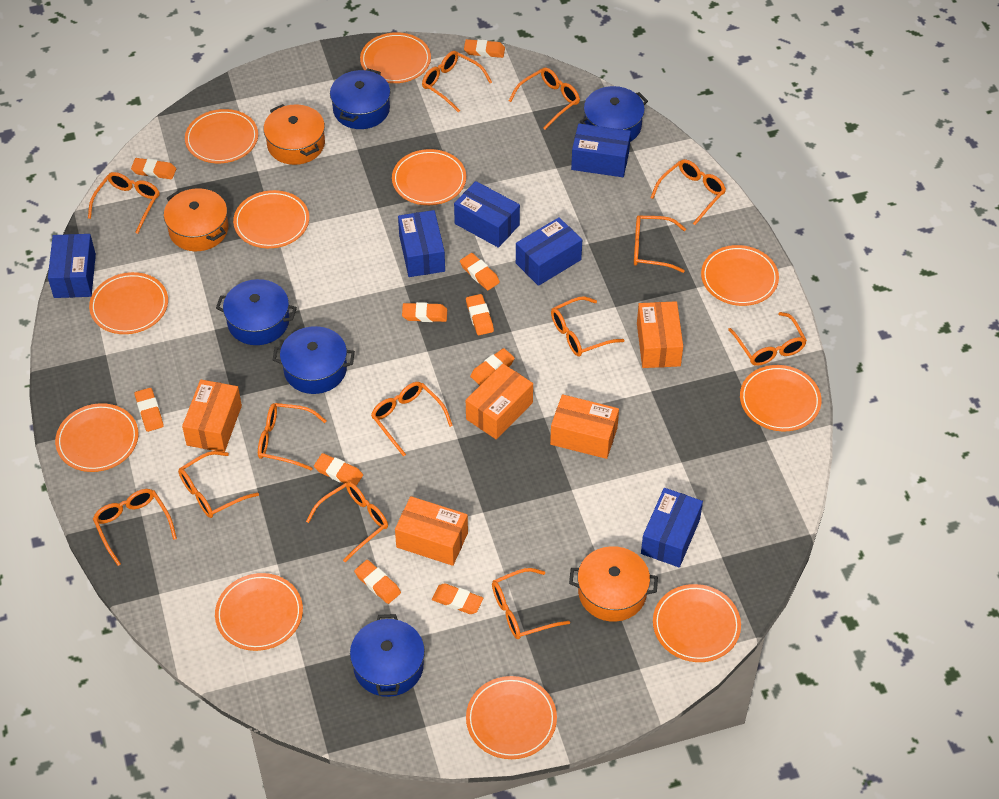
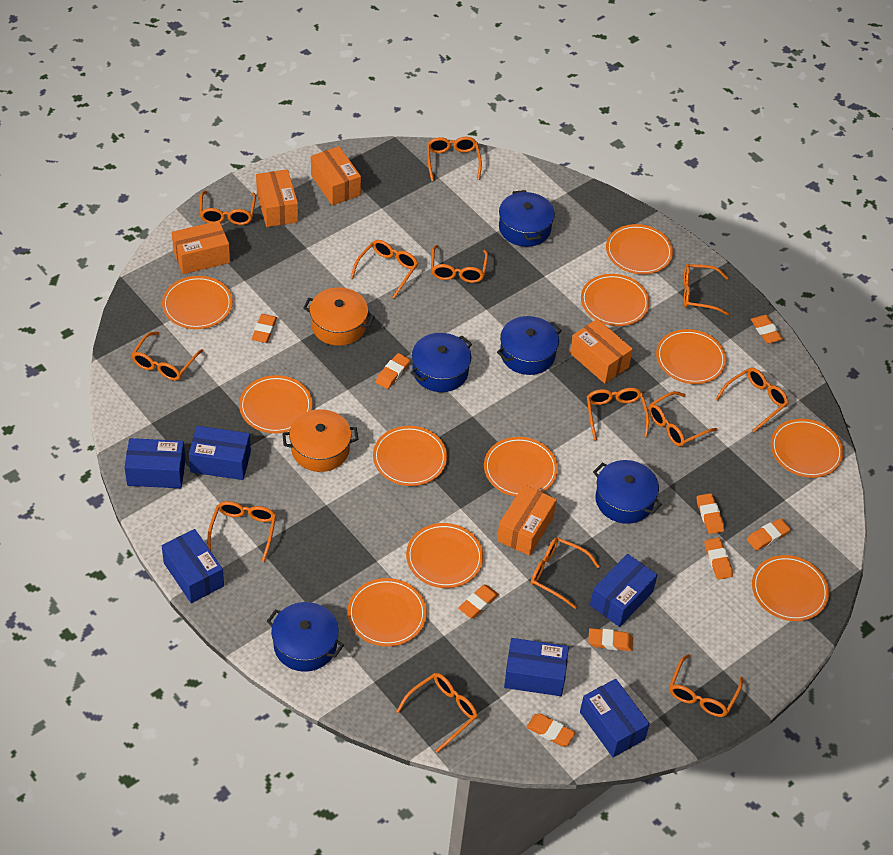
orange eraser: 10 -> 9
orange pot: 3 -> 2

